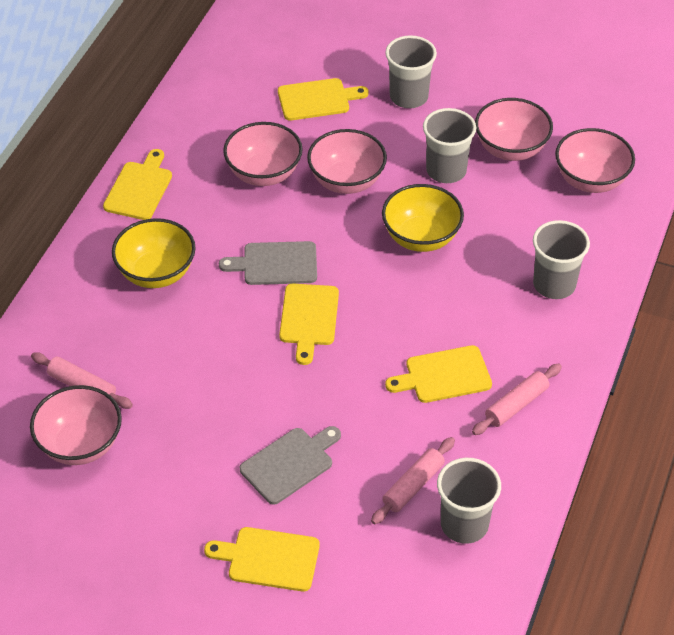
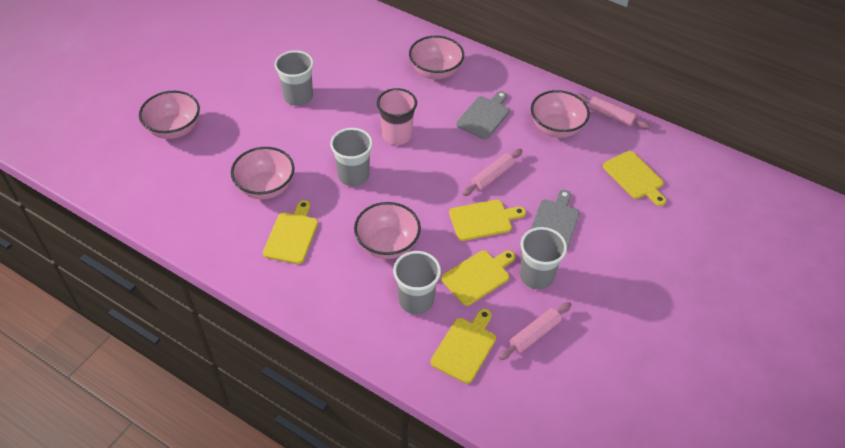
pink cup: 0 -> 1
yellow bowl: 2 -> 0

